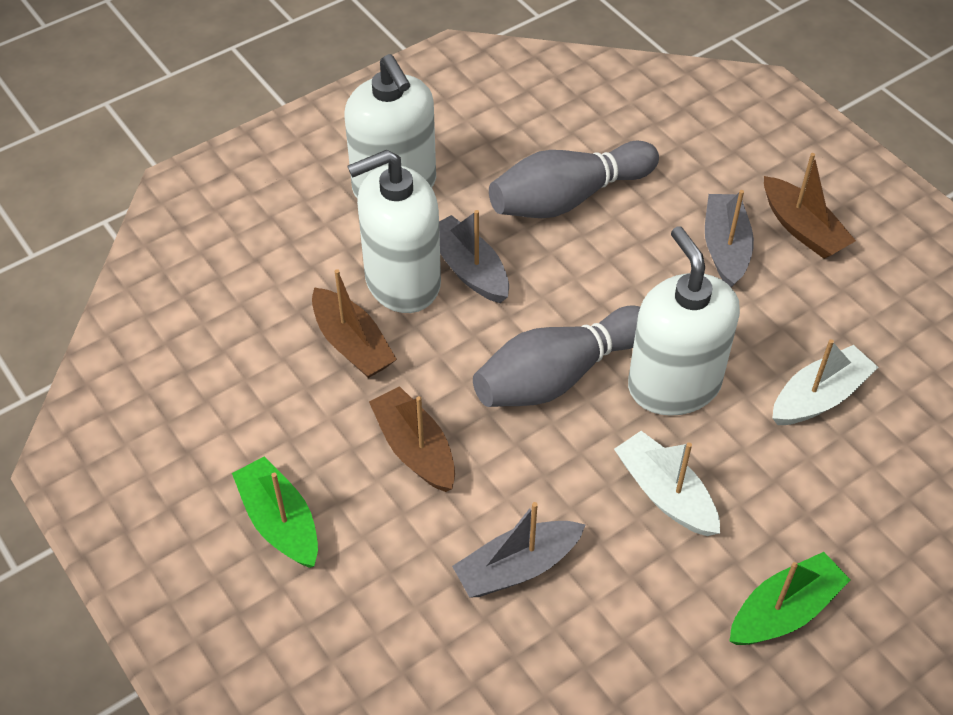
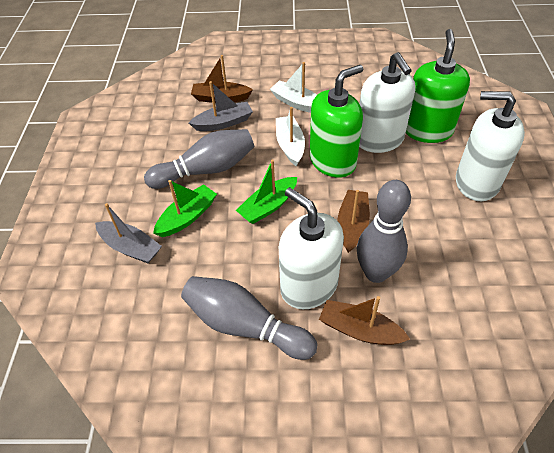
green soap dispenser: 0 -> 2
grey boat: 3 -> 2
grey bowling pin: 2 -> 3

